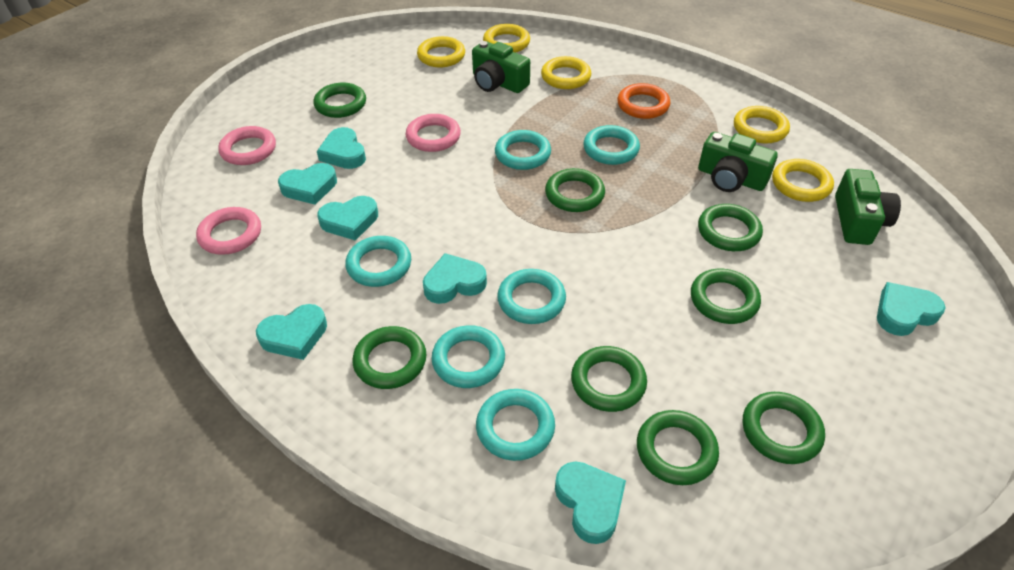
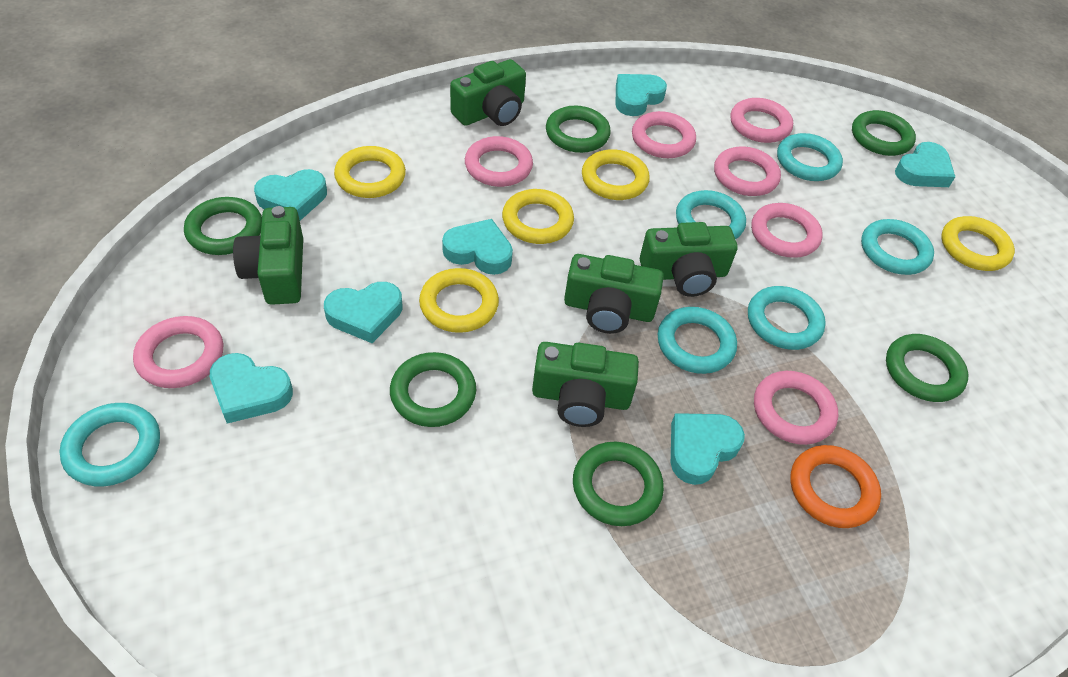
green camera: 3 -> 5
green ring: 8 -> 6
pink ring: 3 -> 7

